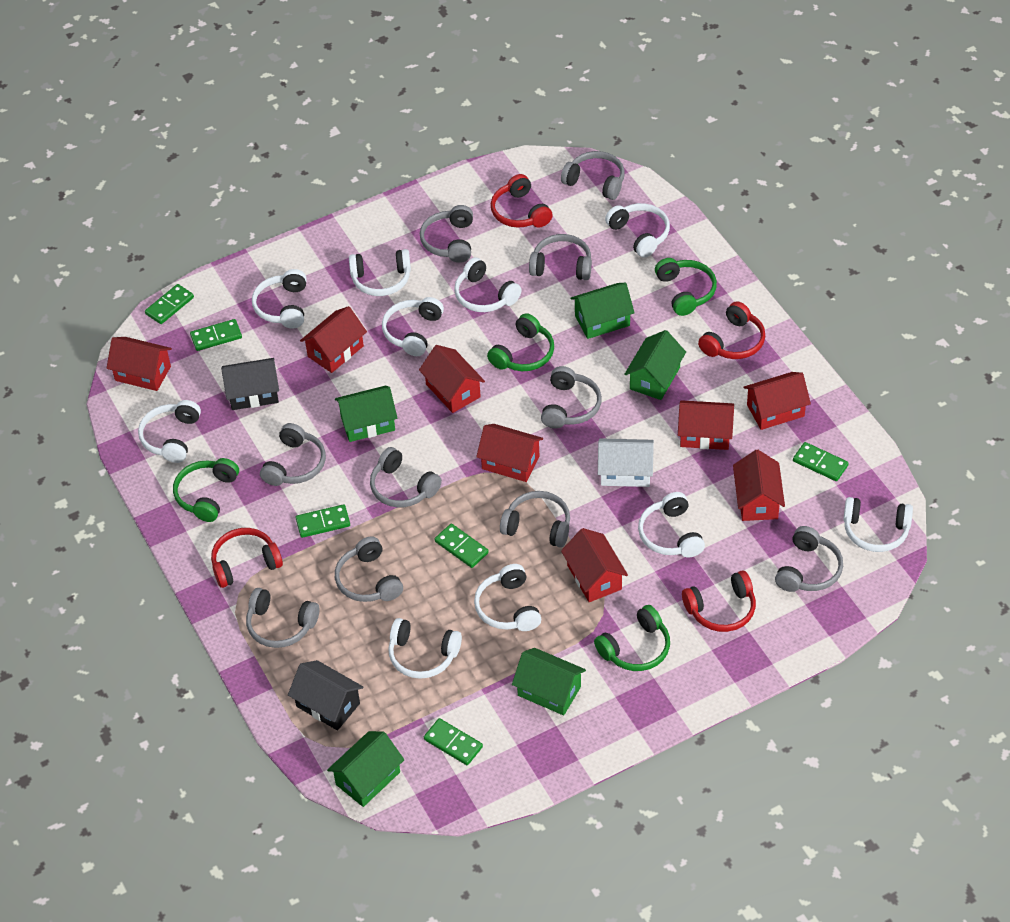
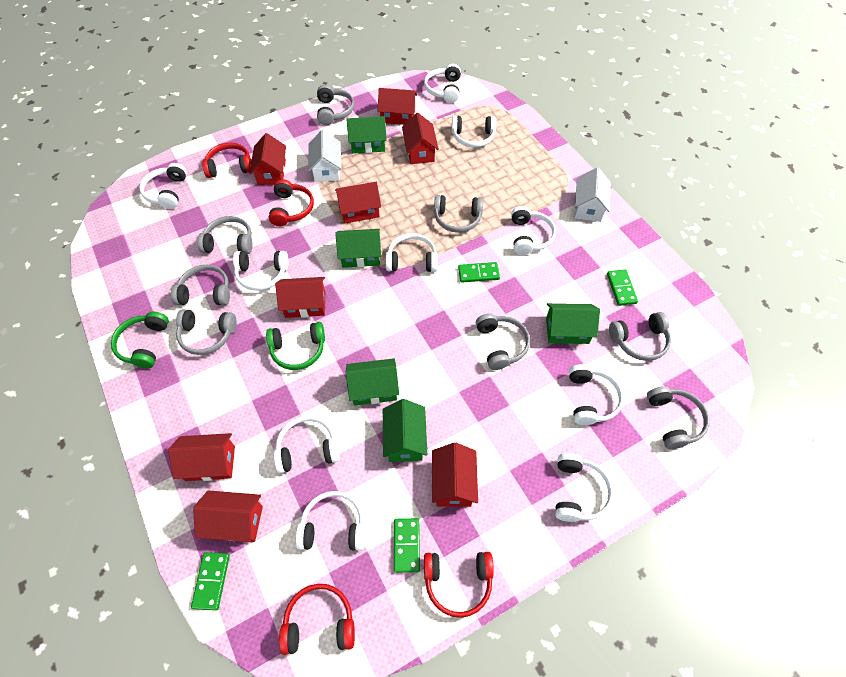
black house: 2 -> 0
green domino: 6 -> 4
green headphones: 4 -> 2
grey headphones: 10 -> 8
white house: 1 -> 2

